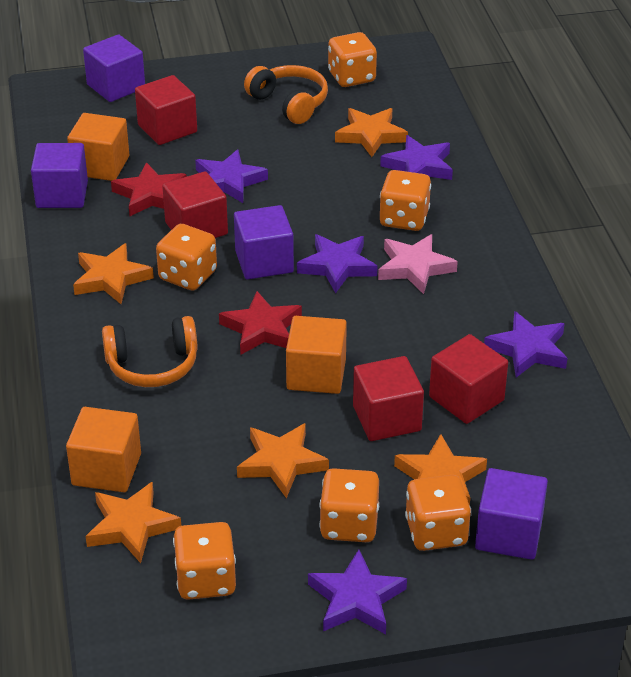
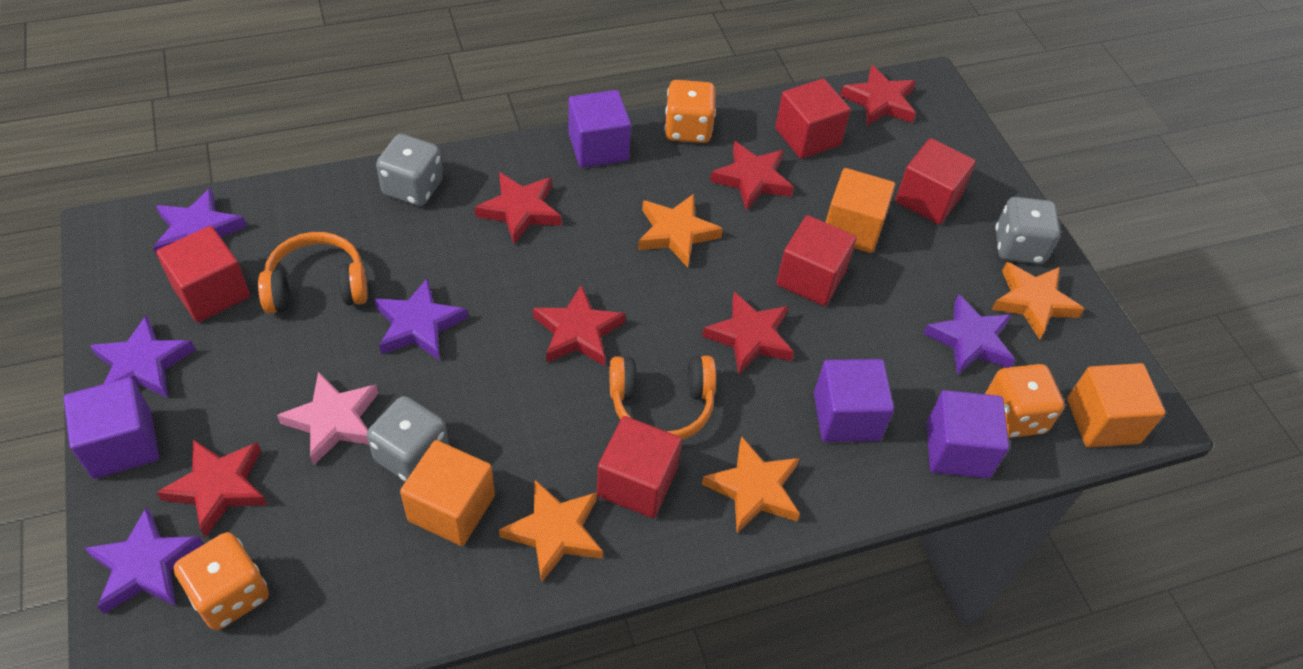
grey dice: 0 -> 3
orange dice: 6 -> 3
orange star: 5 -> 4
red cube: 4 -> 5
red star: 2 -> 6

